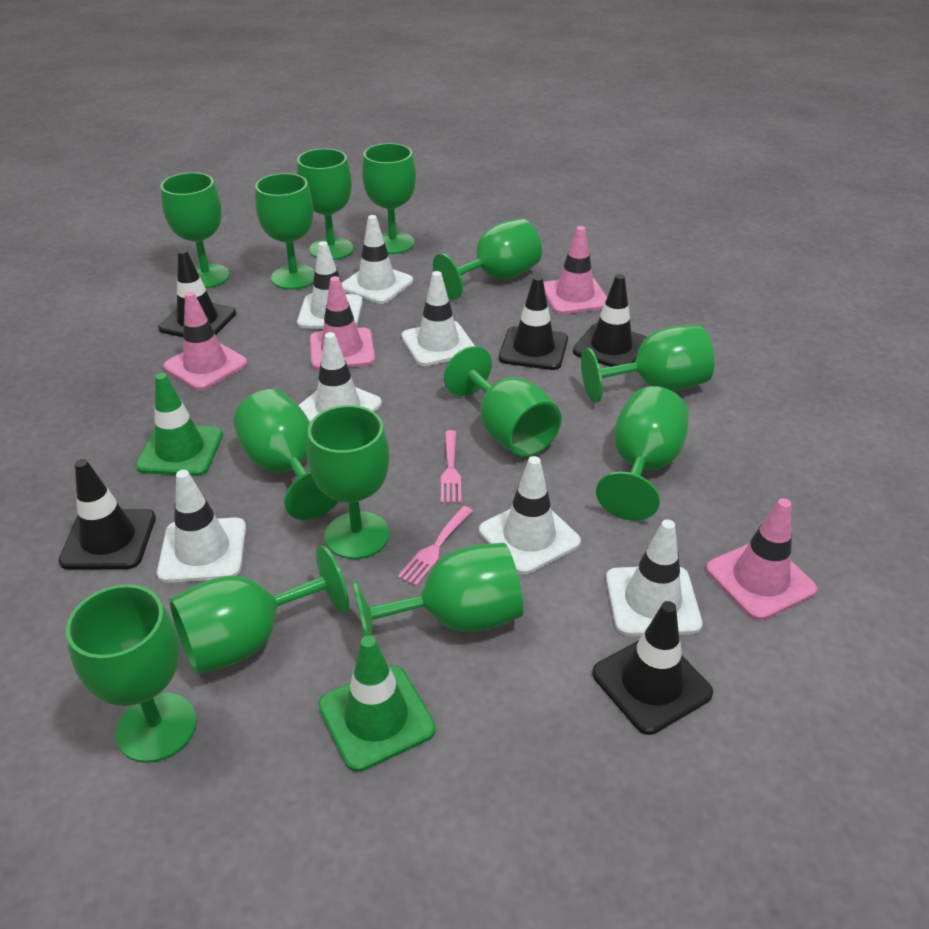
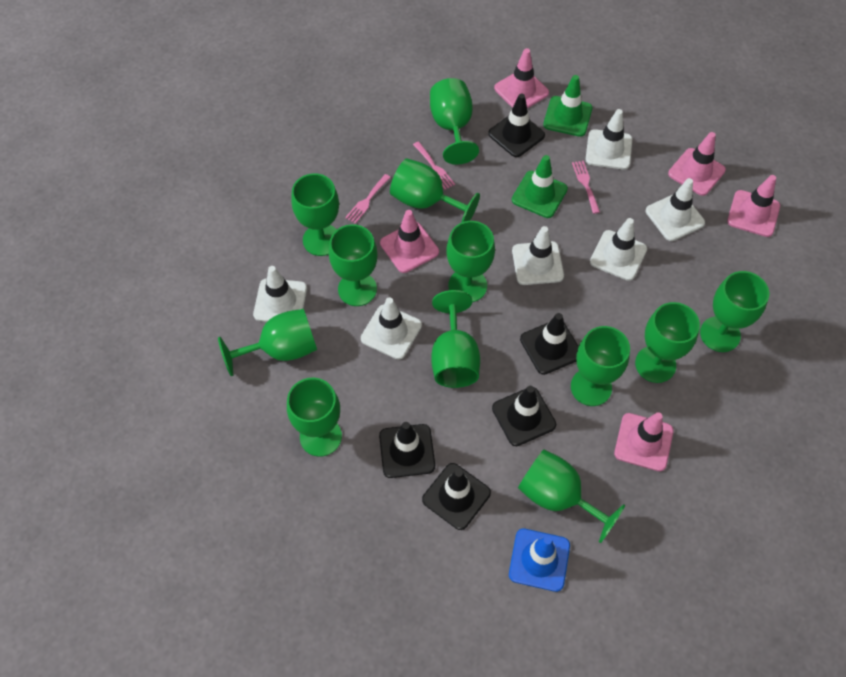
blue traffic cone: 0 -> 1
green goblet: 13 -> 12
pink fork: 2 -> 3
pink traffic cone: 4 -> 5
white traffic cone: 7 -> 6

